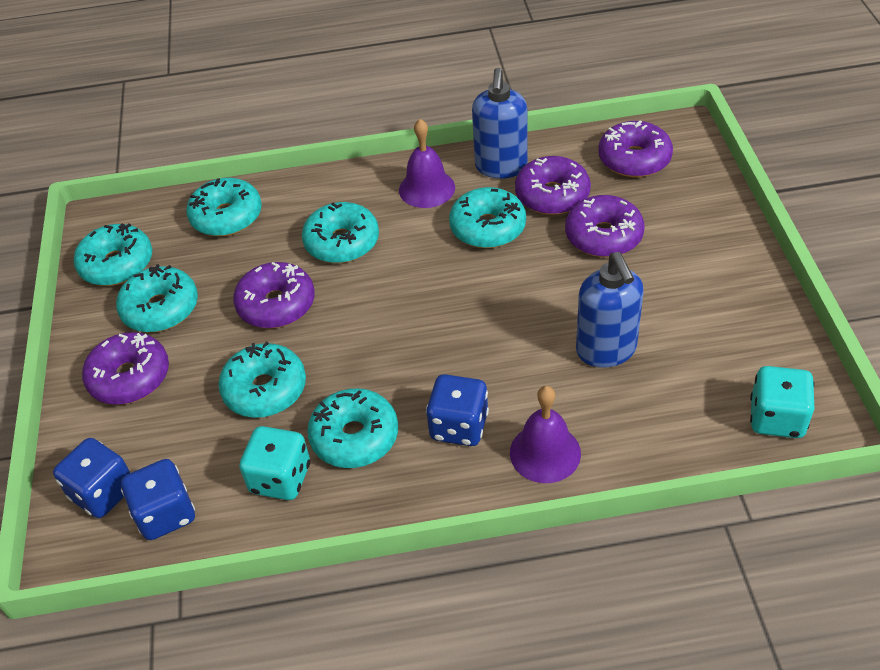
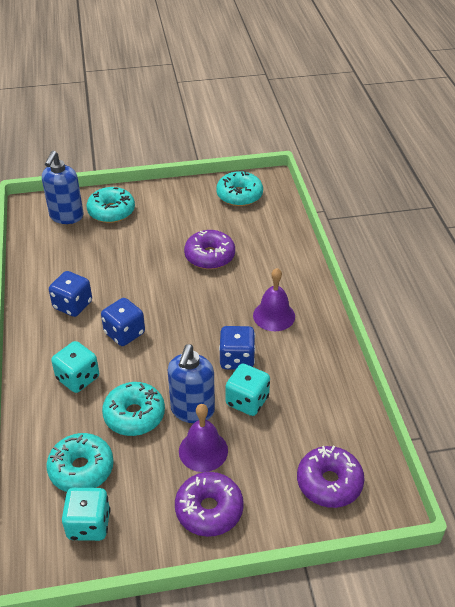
purple donut: 5 -> 3
turquoise dice: 2 -> 3
turquoise donut: 7 -> 4

